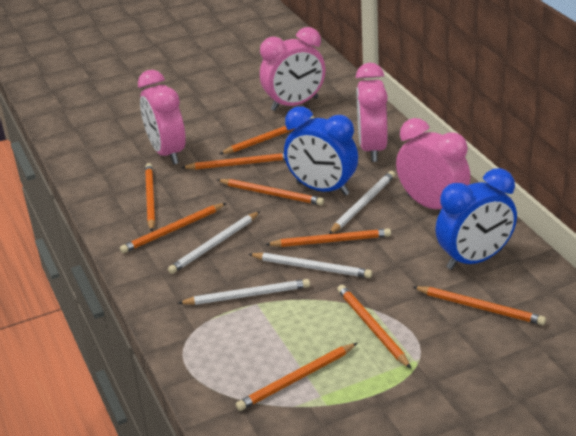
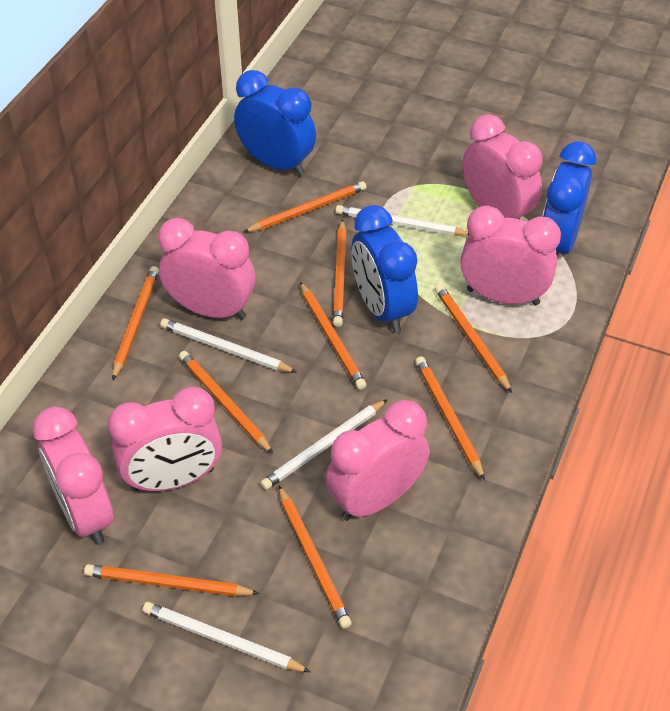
blue clock: 2 -> 3
pink clock: 4 -> 6

